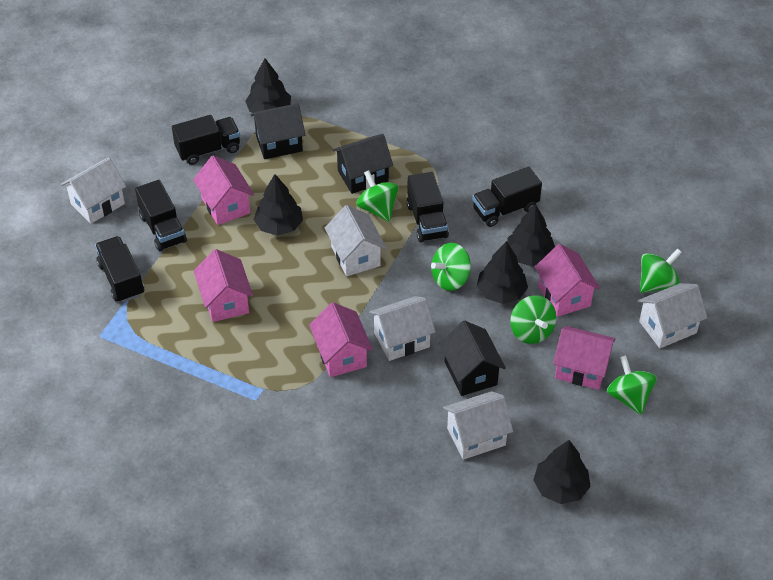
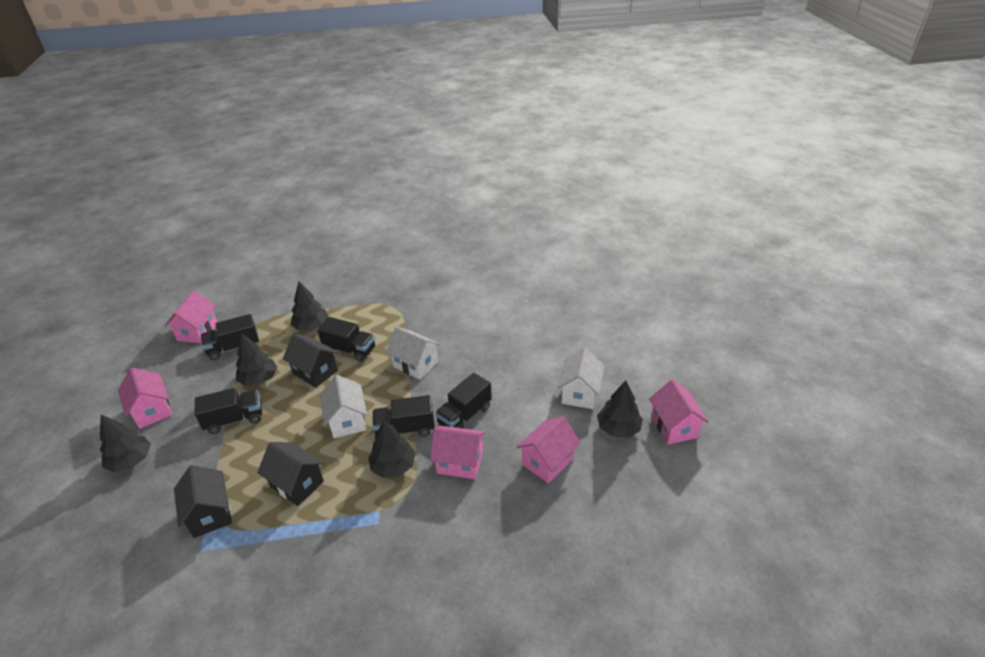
green spinning top: 5 -> 0
white house: 5 -> 3

